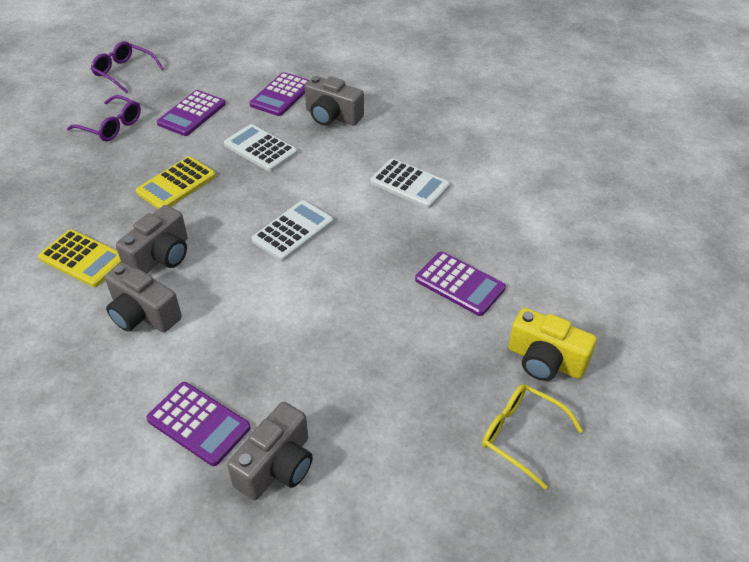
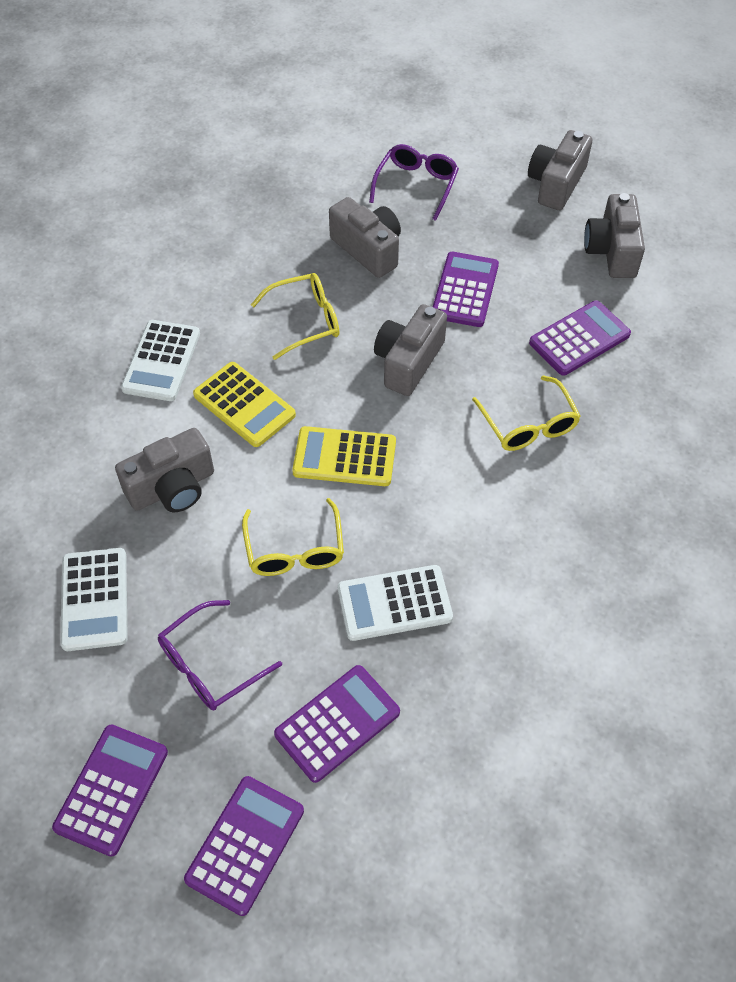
grey camera: 4 -> 5
purple calculator: 4 -> 5
yellow camera: 1 -> 0
yellow glasses: 1 -> 3

